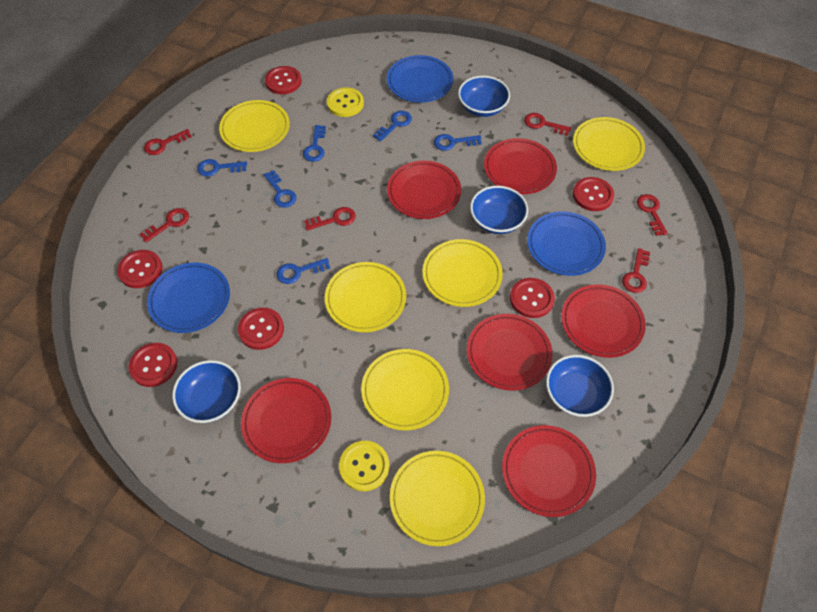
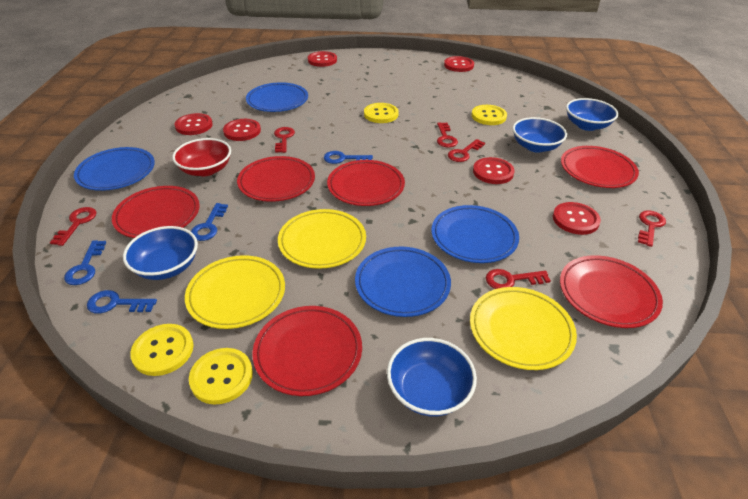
blue key: 6 -> 4
blue plate: 3 -> 4
red bowl: 0 -> 1
yellow button: 2 -> 4
yellow plate: 6 -> 3

